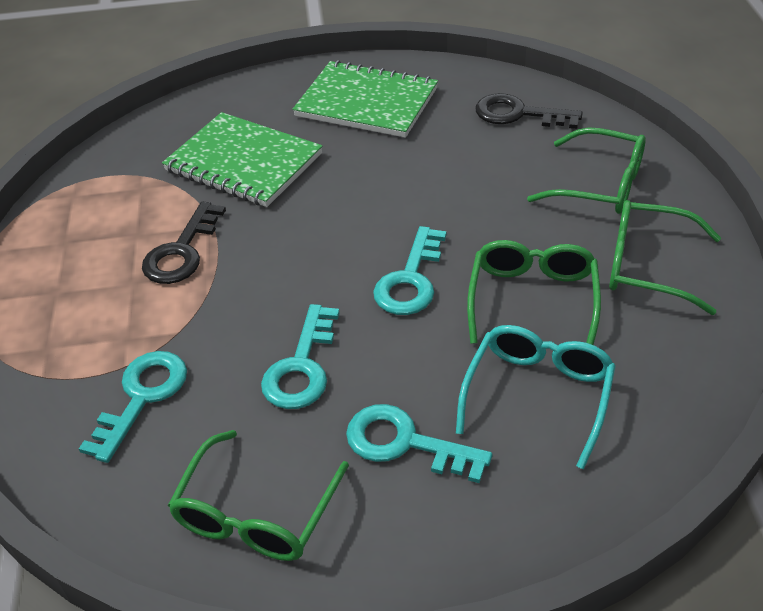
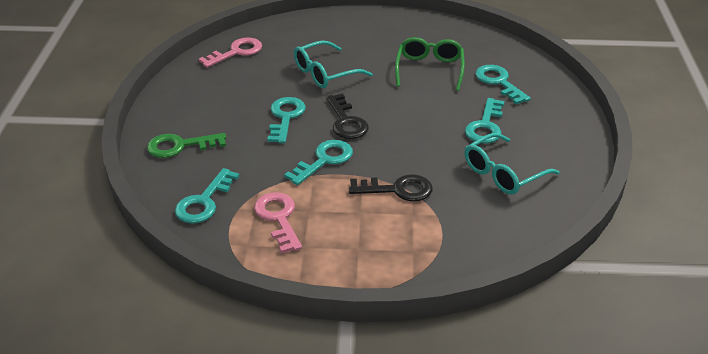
green glasses: 4 -> 1
green key: 0 -> 1
green notebook: 2 -> 0
pink key: 0 -> 2
turquoise glasses: 1 -> 2
turquoise key: 4 -> 5

